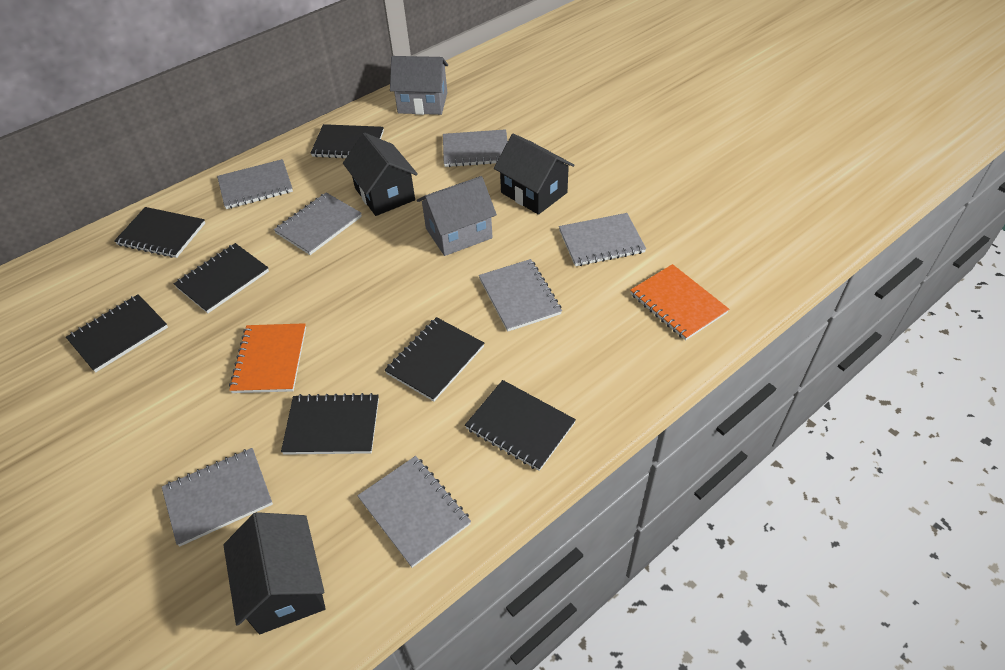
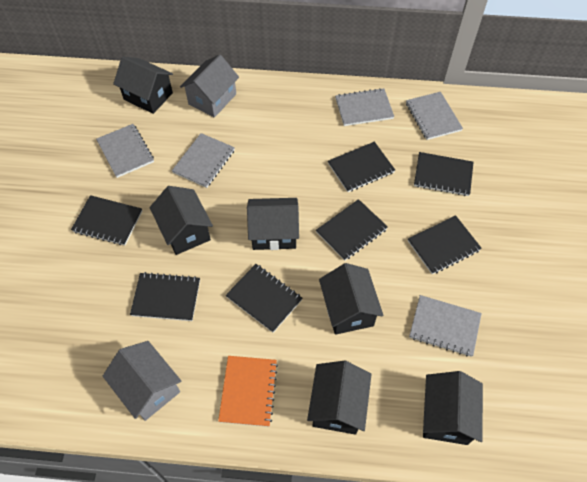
black house: 3 -> 6
grey notebook: 7 -> 5
orange notebook: 2 -> 1

